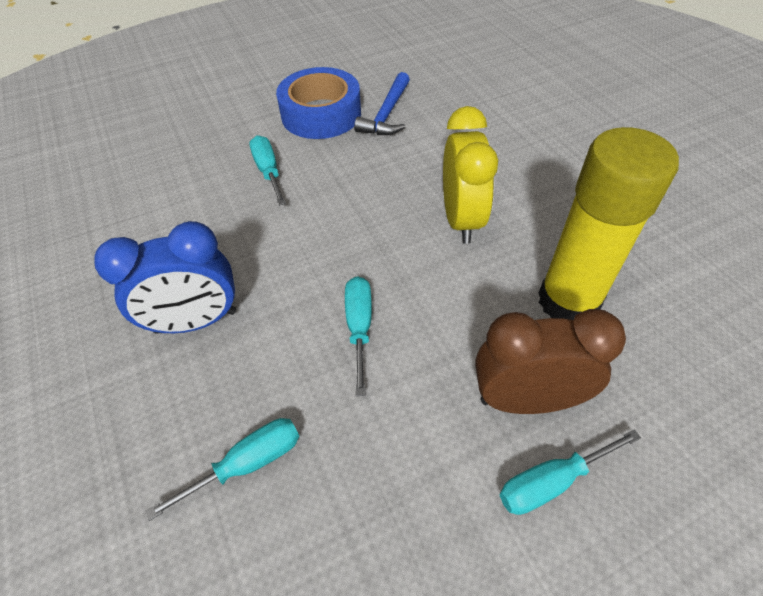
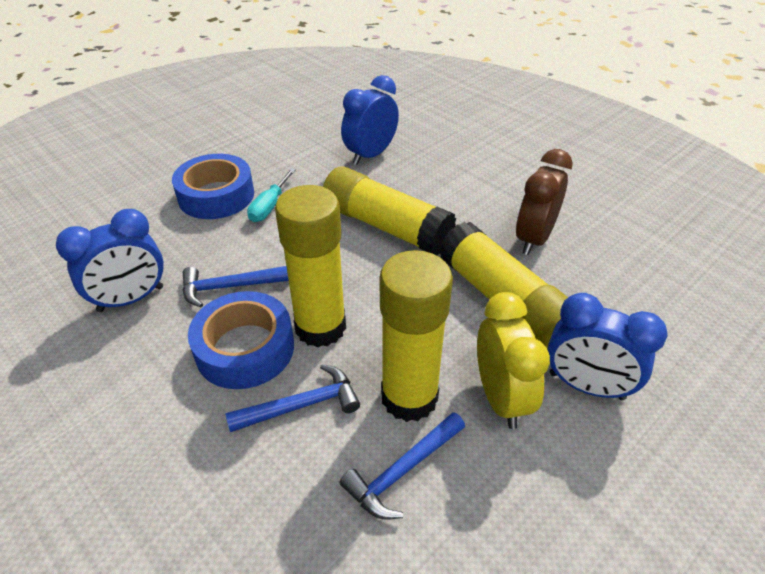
blue clock: 1 -> 3
blue hammer: 1 -> 3
blue tape: 1 -> 2
turquoise screwdriver: 4 -> 1
yellow glue stick: 1 -> 4

